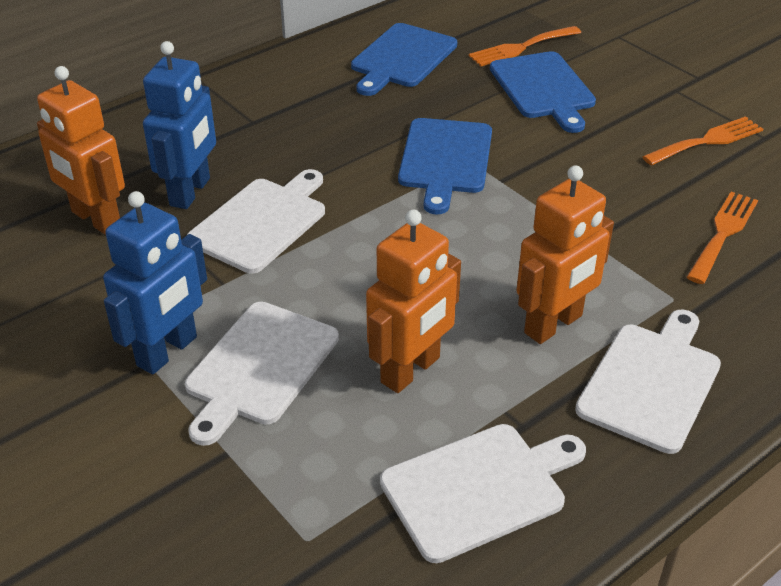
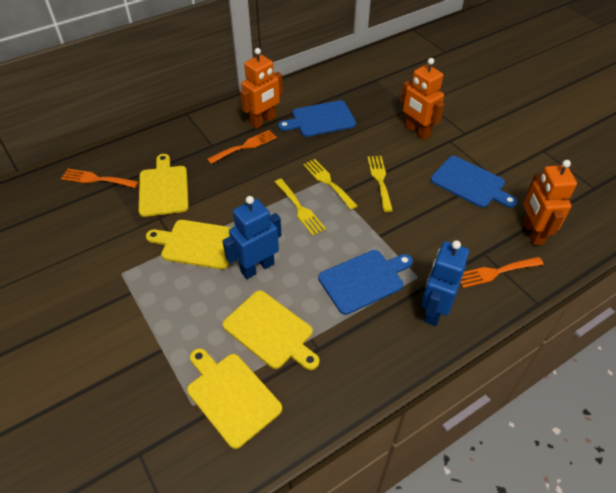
white cutting board: 4 -> 0
yellow cutting board: 0 -> 4
yellow fork: 0 -> 3

